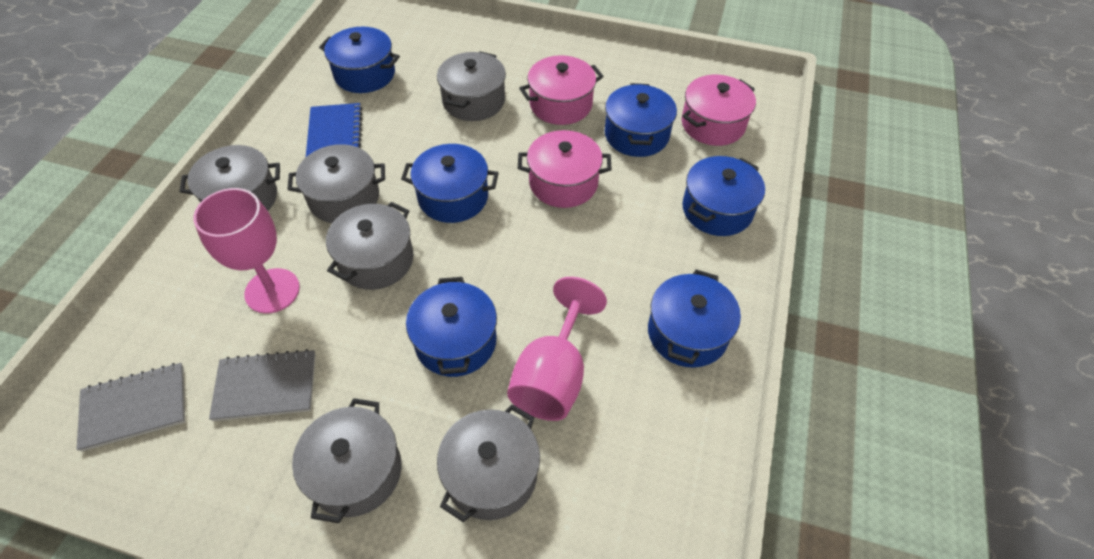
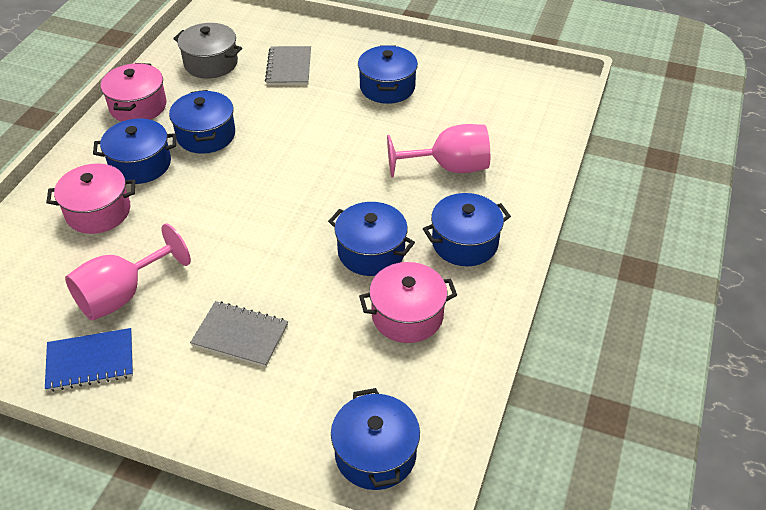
grey pot: 6 -> 1

